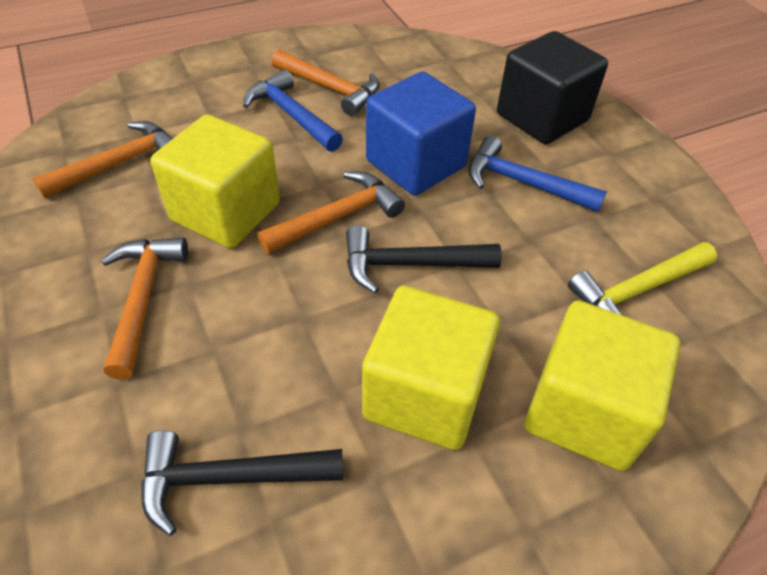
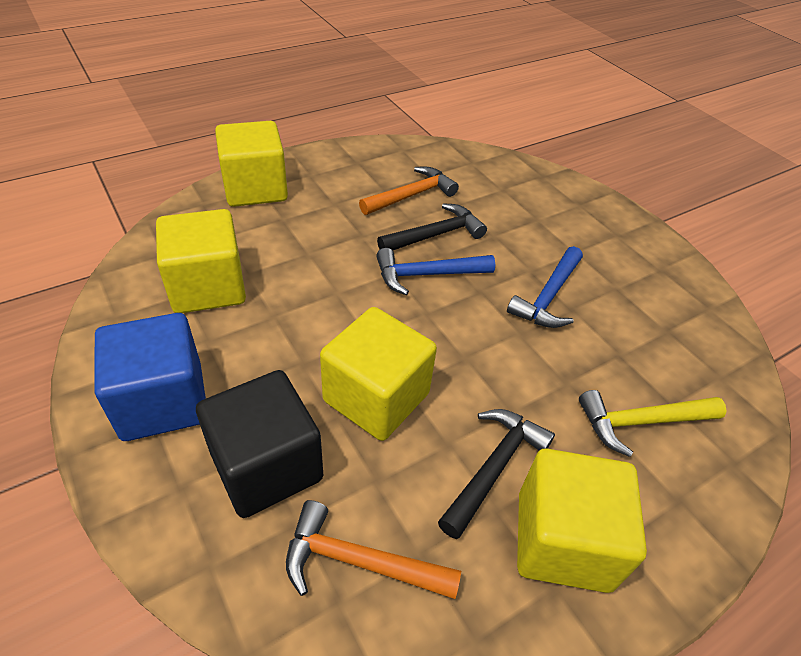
orange hammer: 4 -> 2
yellow cube: 3 -> 4

